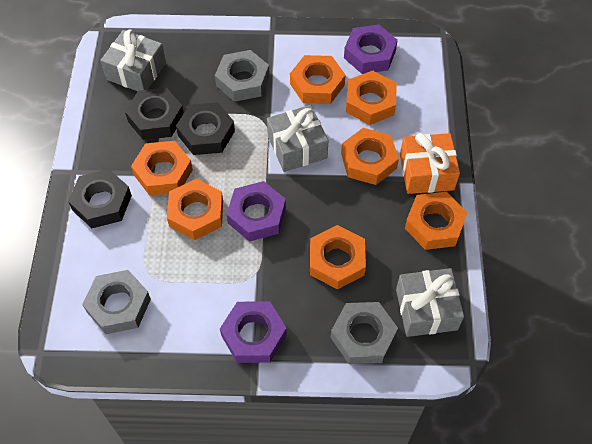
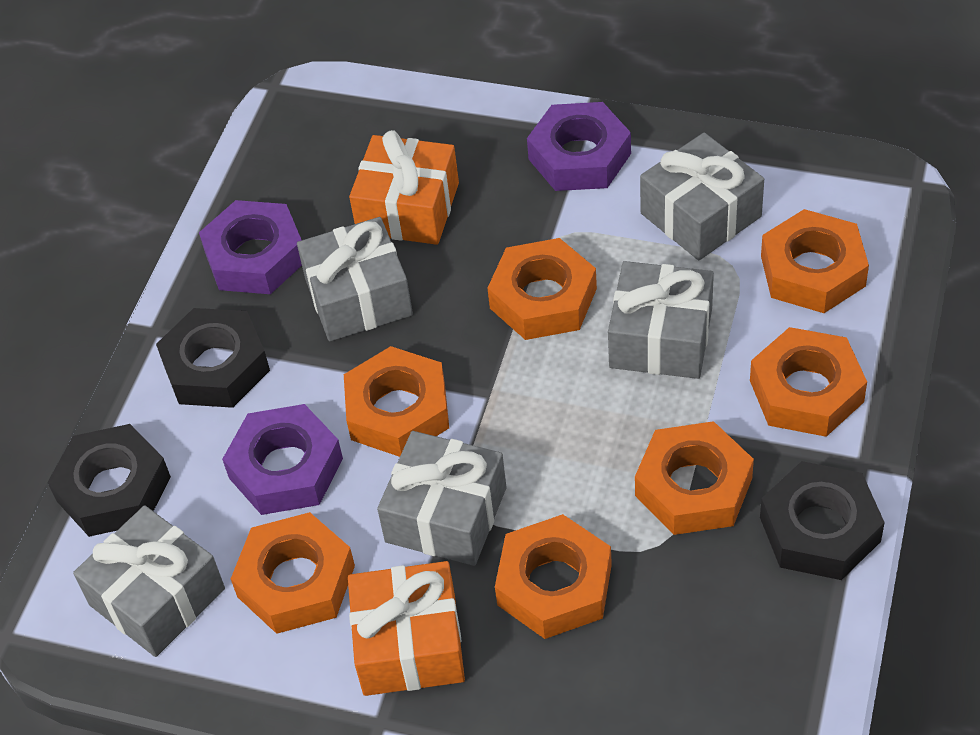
grey gift: 3 -> 5
grey nut: 3 -> 0
orange gift: 1 -> 2

